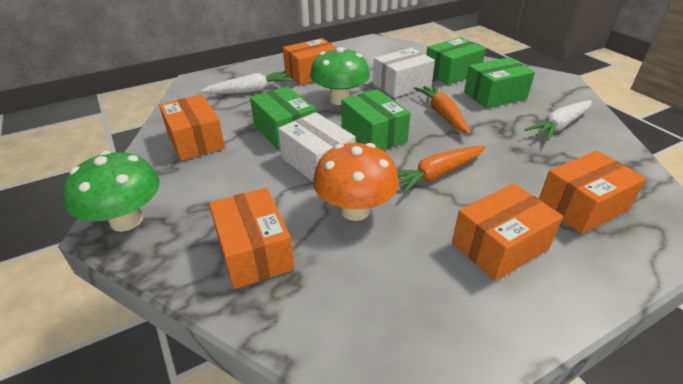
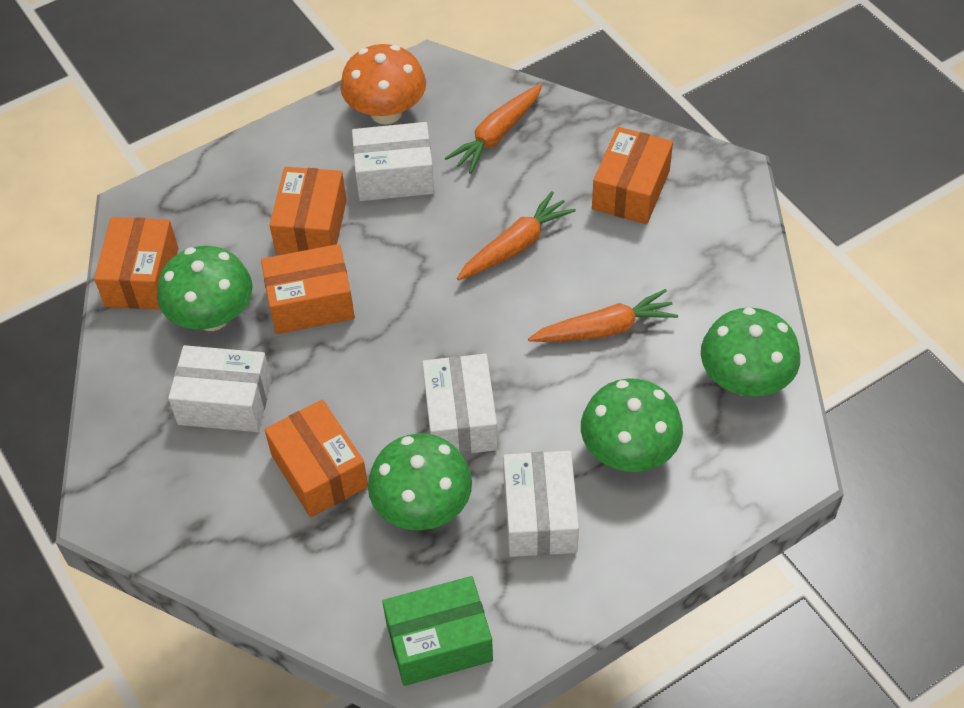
green box: 4 -> 1
green mushroom: 2 -> 4
orange carrot: 2 -> 3
white box: 2 -> 4
white carrot: 2 -> 0

